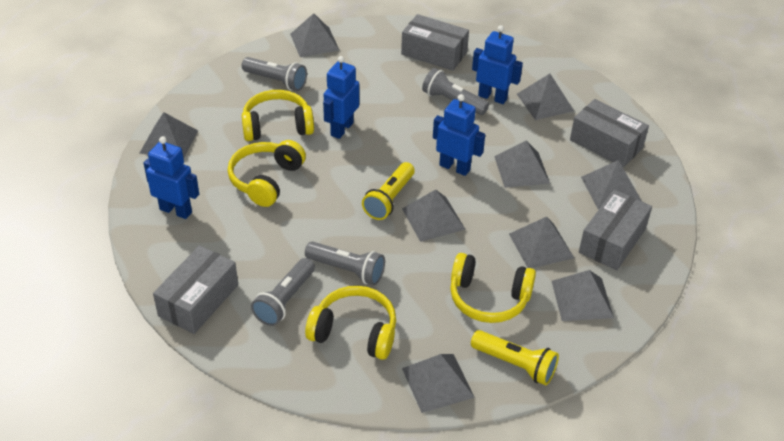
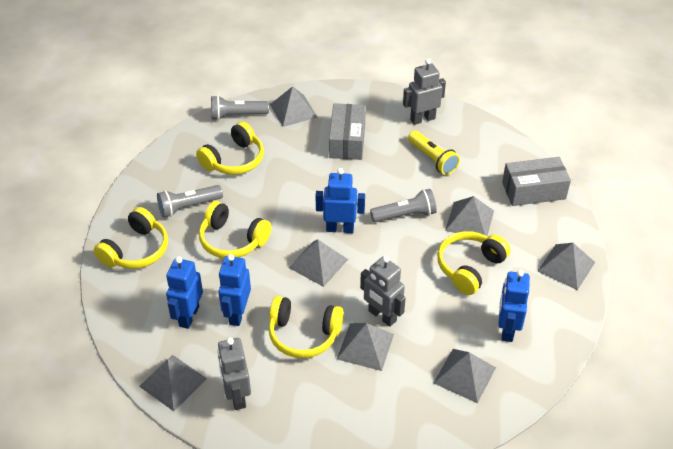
grey box: 4 -> 2
grey flashlight: 4 -> 3
grey pyramid: 9 -> 7
grey robot: 0 -> 3
yellow flashlight: 2 -> 1
yellow headphones: 4 -> 5

